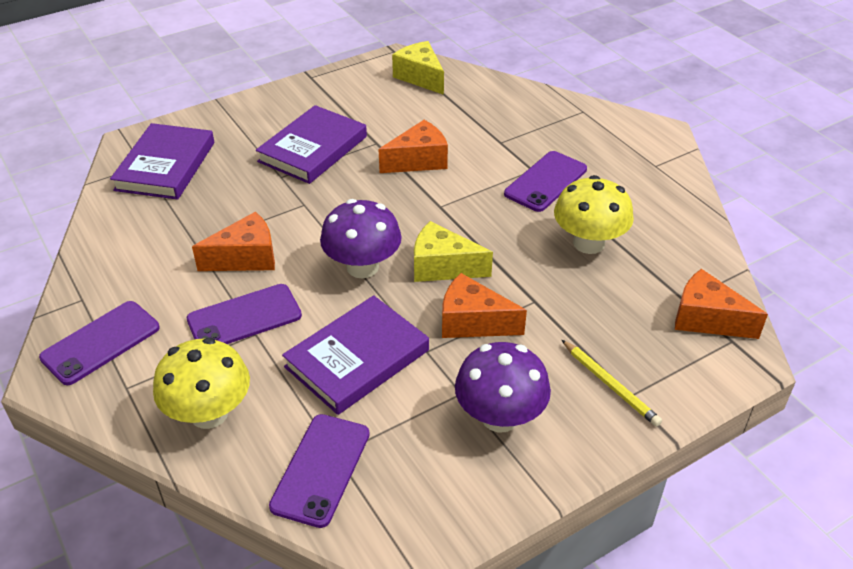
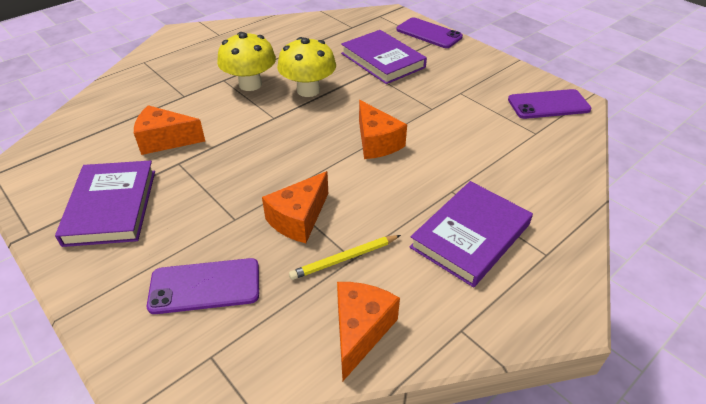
purple mushroom: 2 -> 0
purple phone: 4 -> 3
yellow cheese: 2 -> 0

